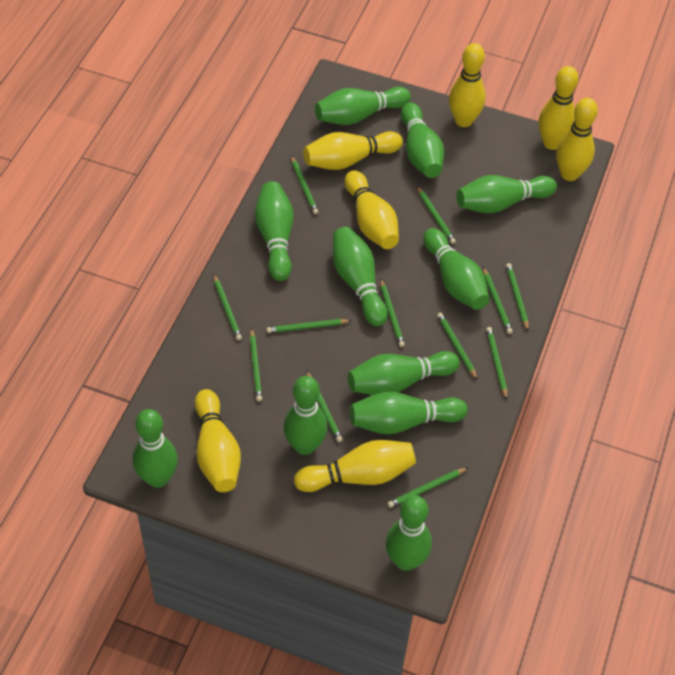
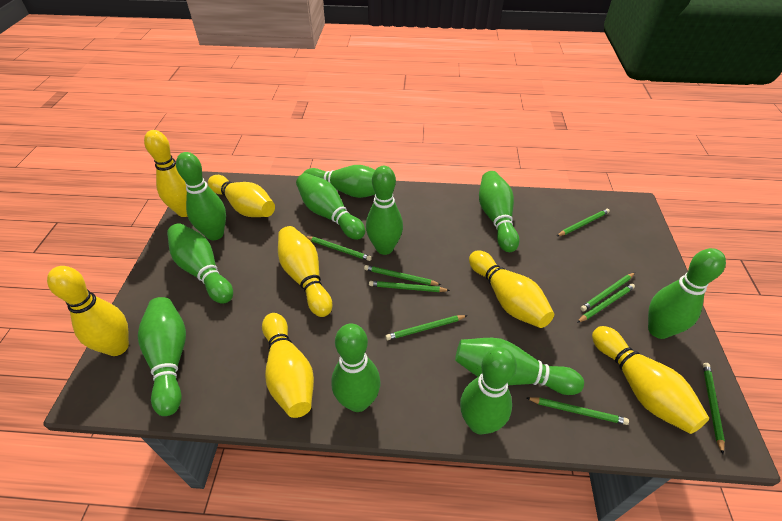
green pencil: 12 -> 9

